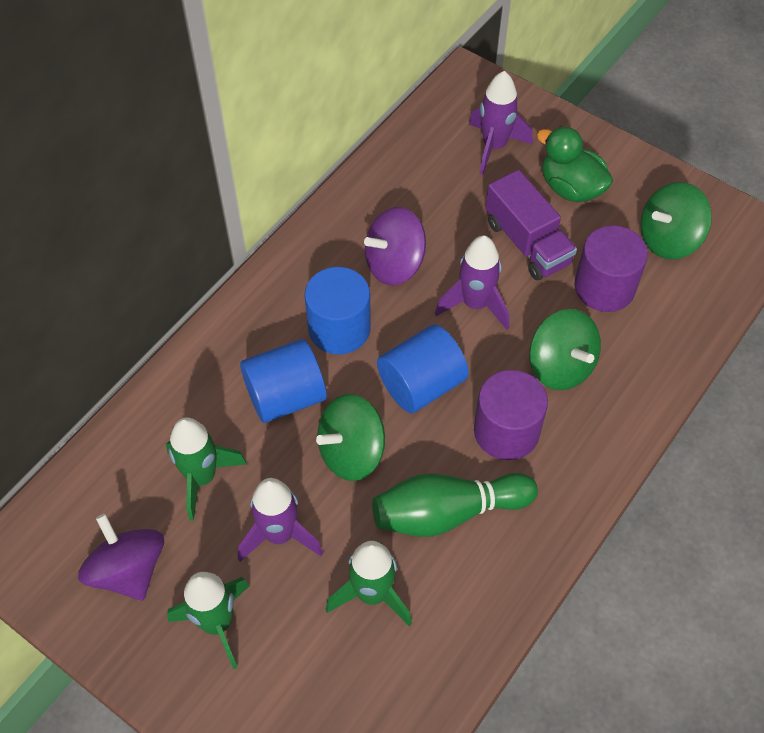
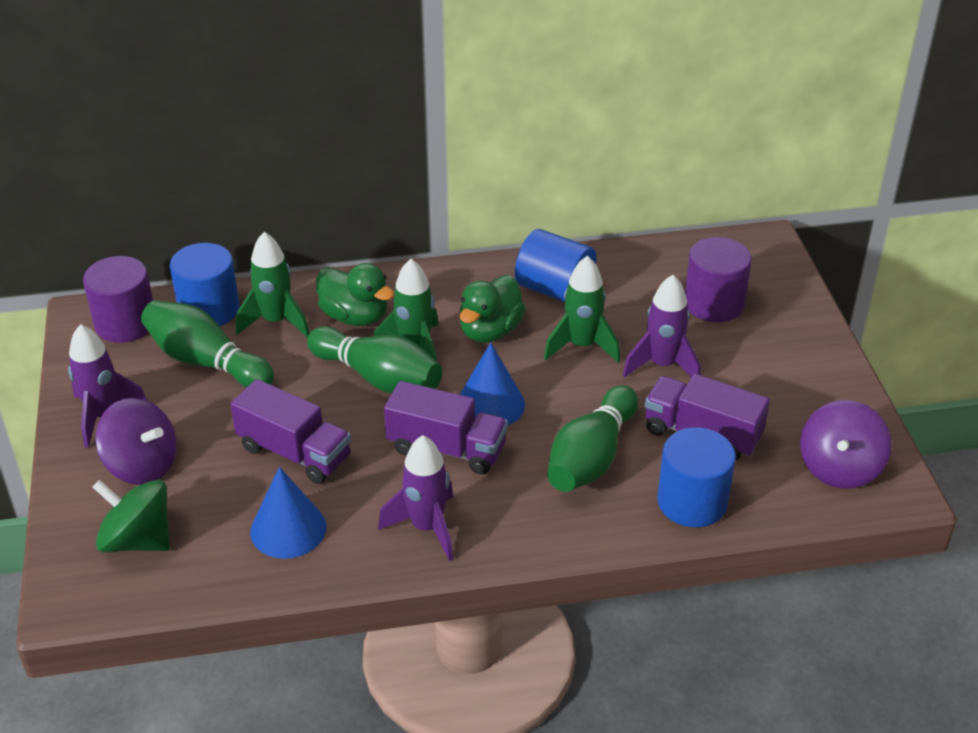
blue cone: 0 -> 2
green bowling pin: 1 -> 3
green duck: 1 -> 2
green spinning top: 3 -> 1
purple truck: 1 -> 3

